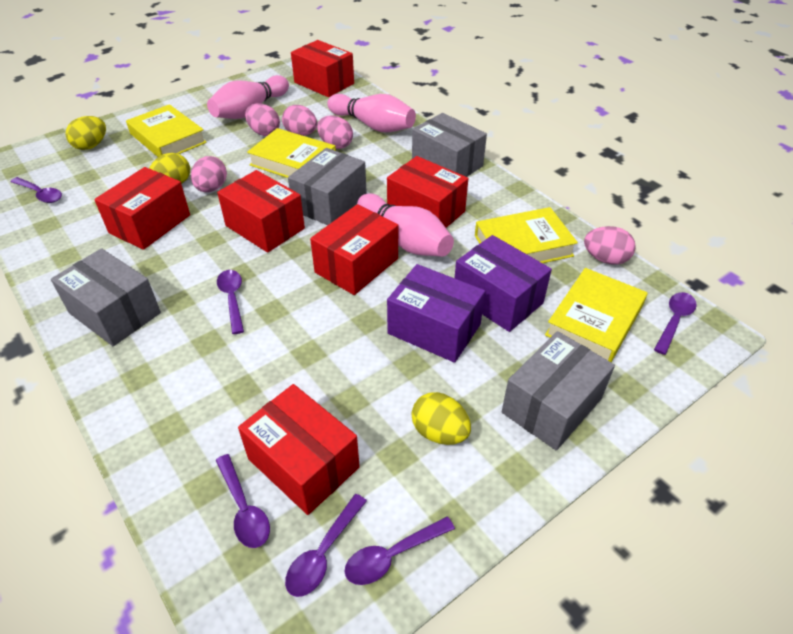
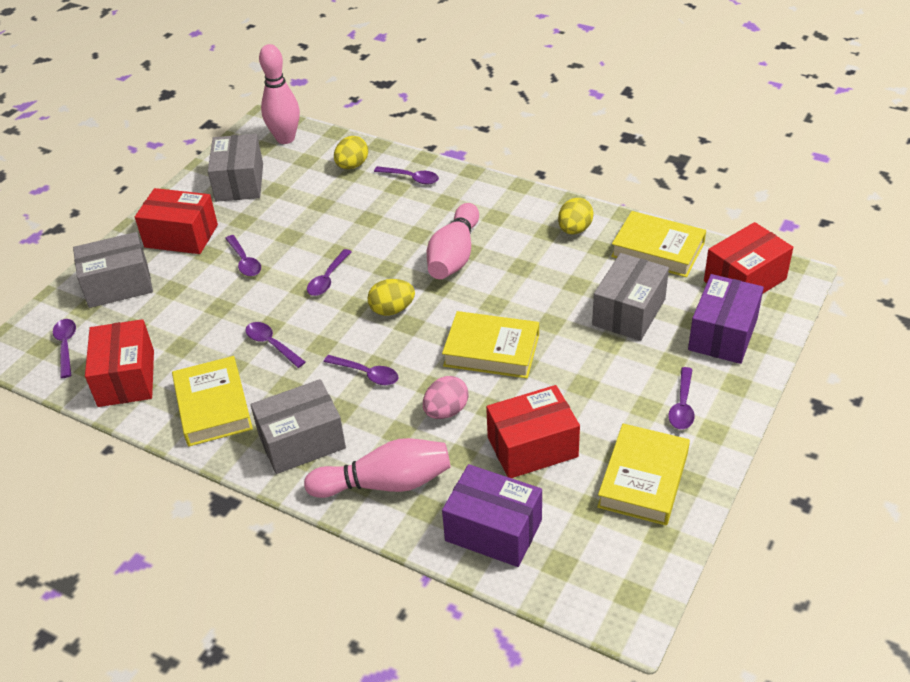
pink egg: 5 -> 1
purple spoon: 6 -> 7
red box: 6 -> 4

